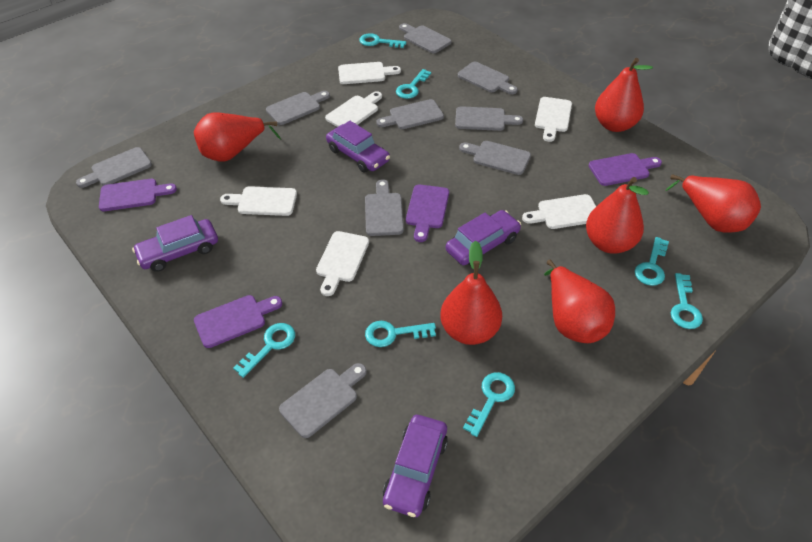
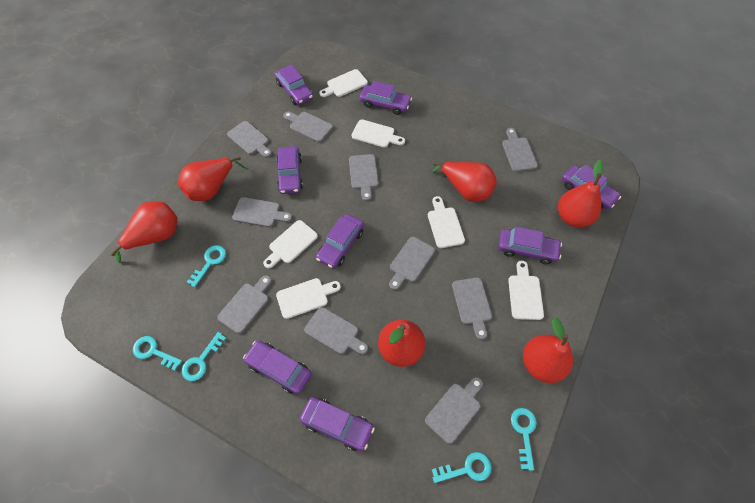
grey cutting board: 9 -> 10
purple car: 4 -> 8
purple cutting board: 4 -> 0
turquoise key: 7 -> 5

